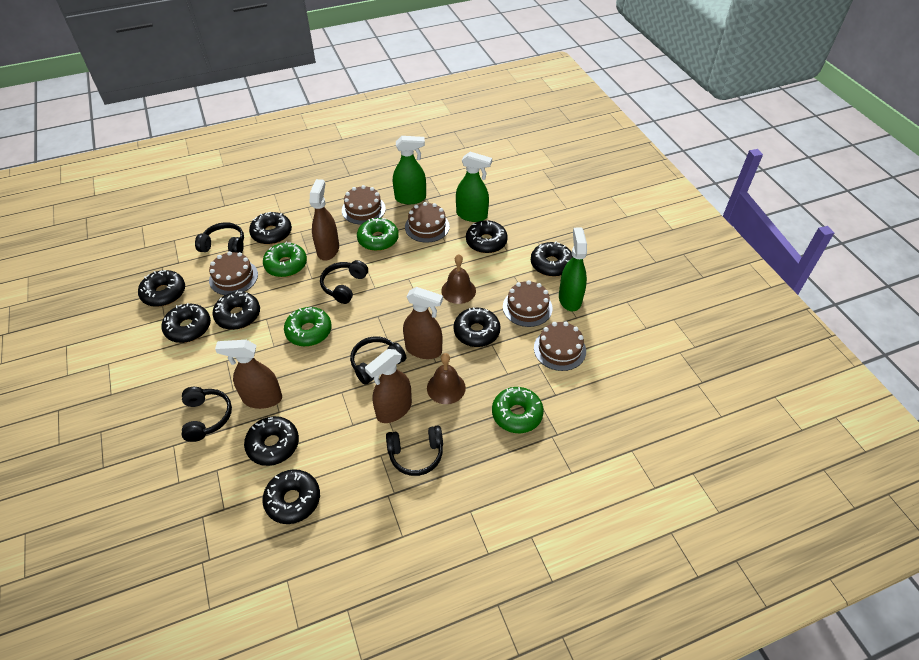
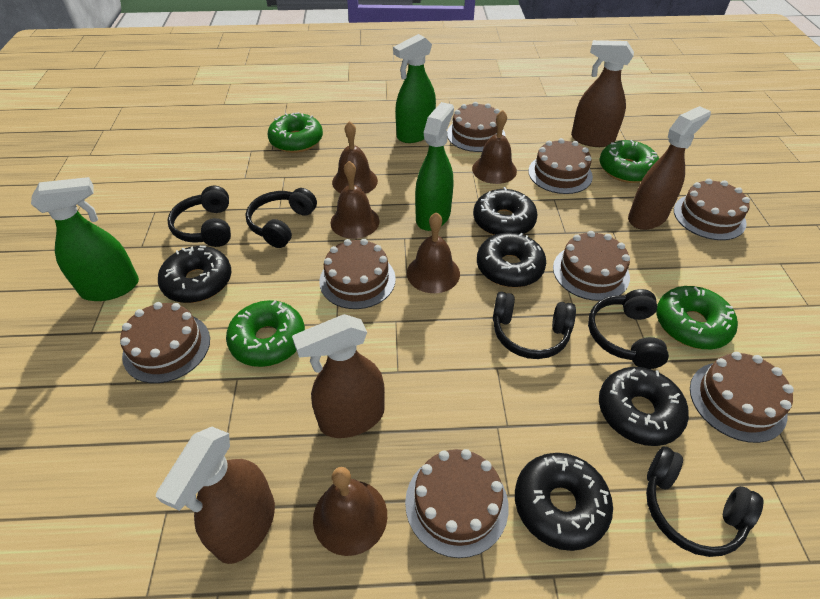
black donut: 9 -> 5
brown bell: 2 -> 5
brown cake: 5 -> 8

